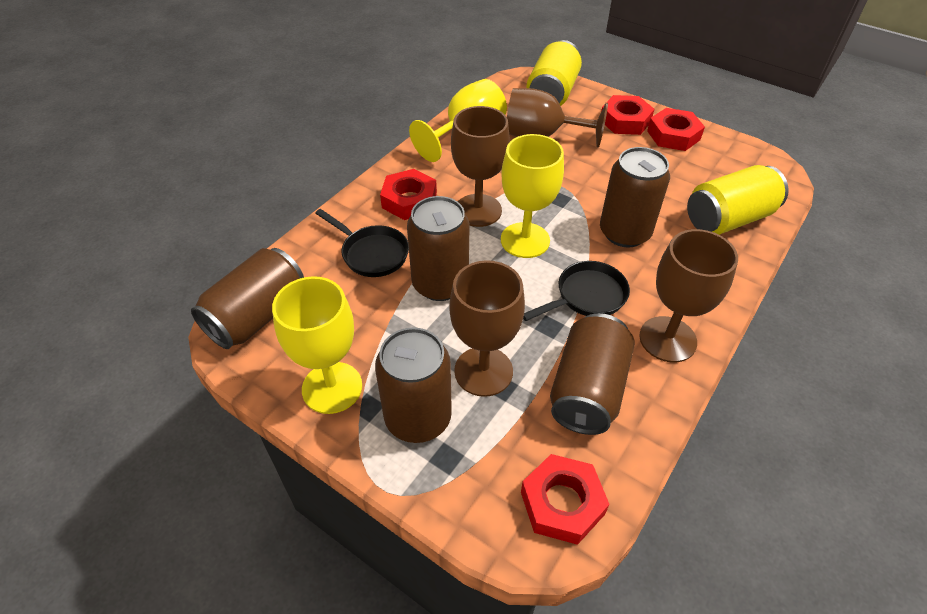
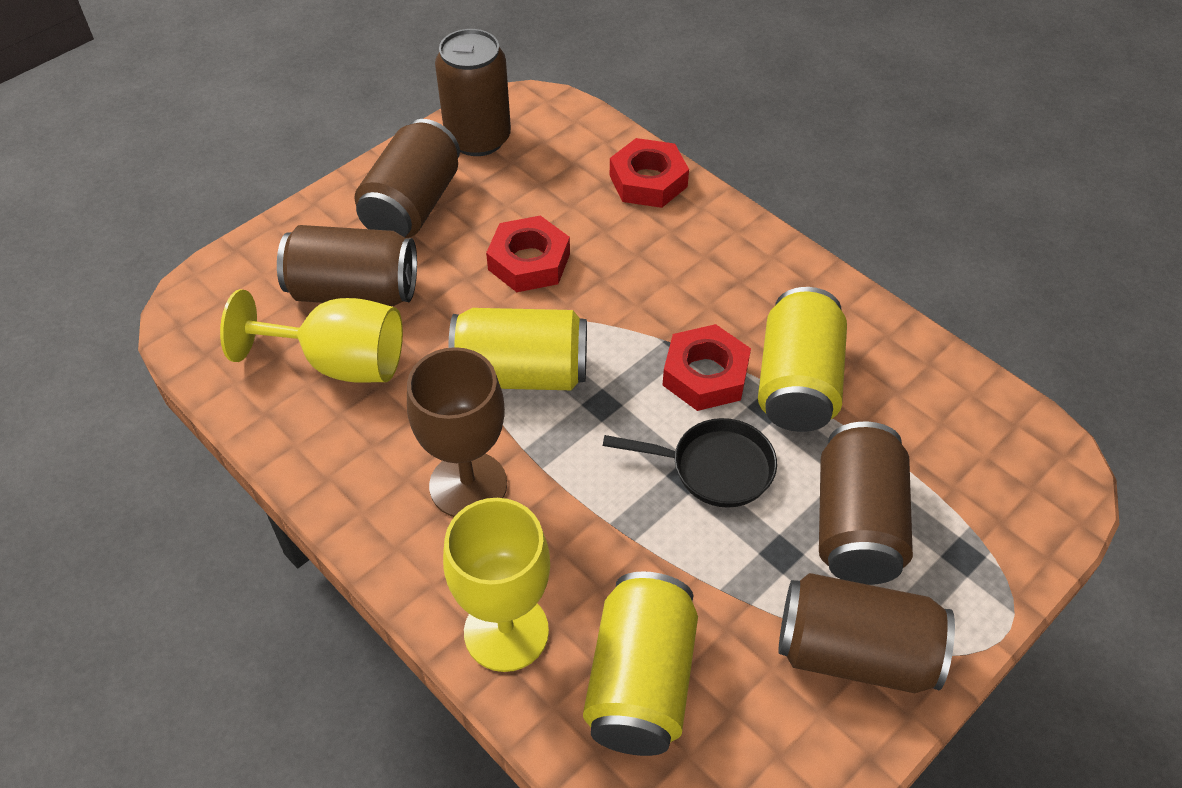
black pan: 2 -> 1
brown goblet: 4 -> 1
red nut: 4 -> 3
yellow can: 2 -> 3
yellow goblet: 3 -> 2

